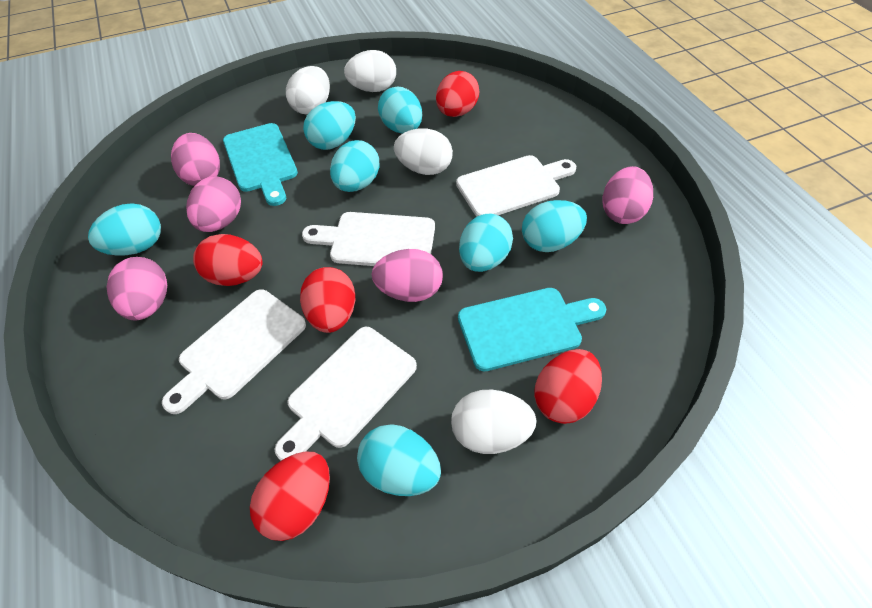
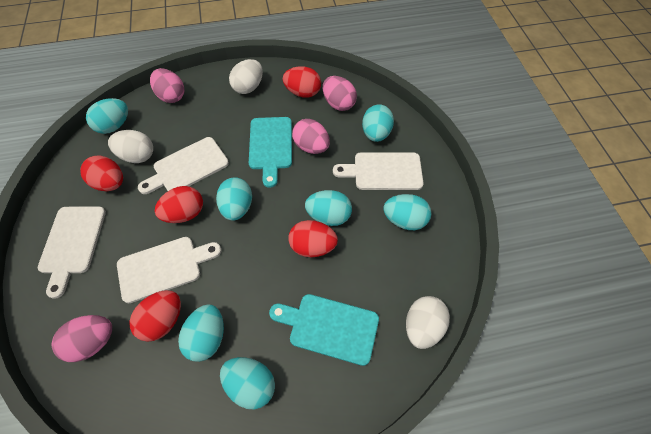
pink egg: 5 -> 4
white egg: 4 -> 3

